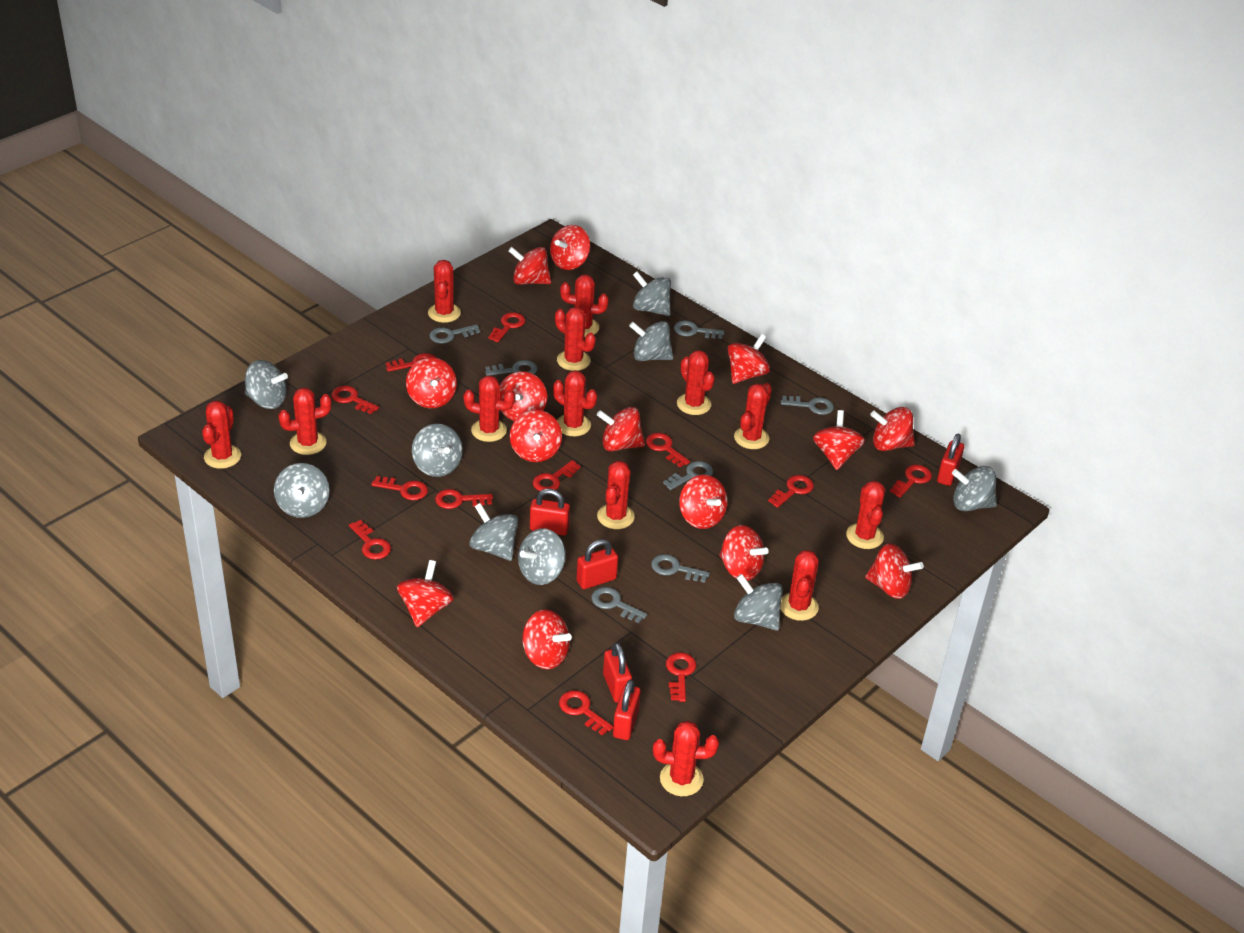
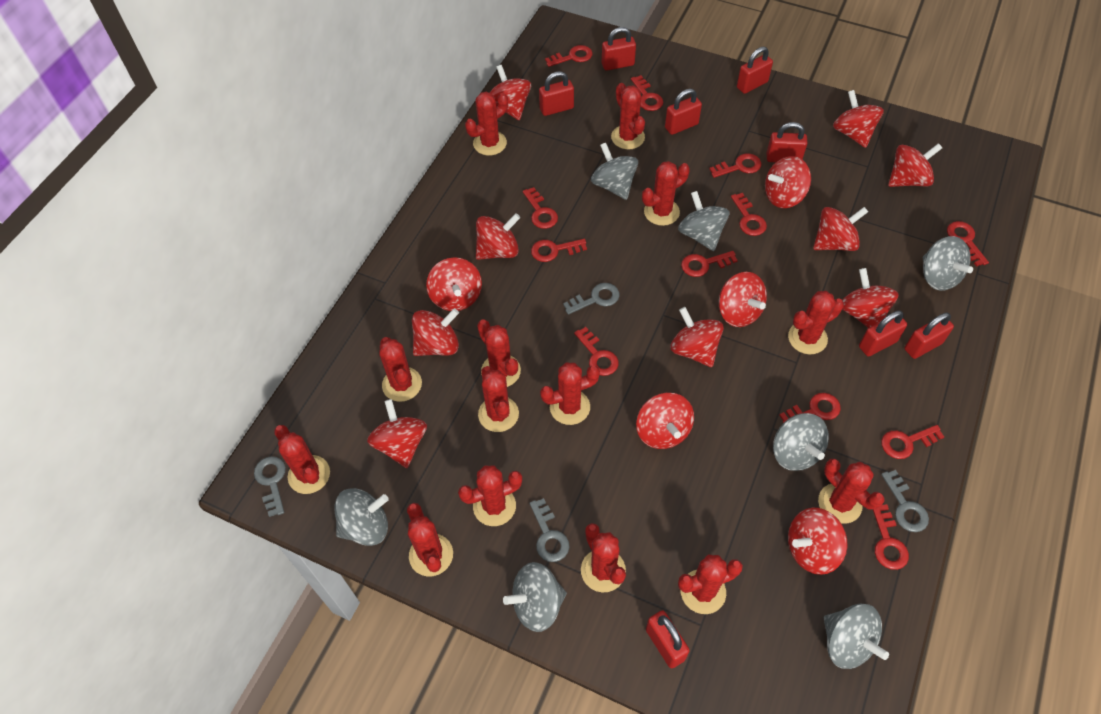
grey key: 7 -> 4
grey spinning top: 9 -> 7
red cactus: 13 -> 14
red padlock: 5 -> 8

